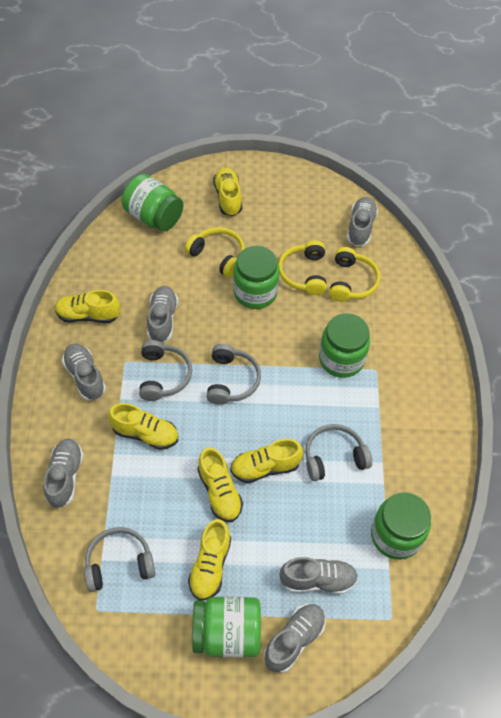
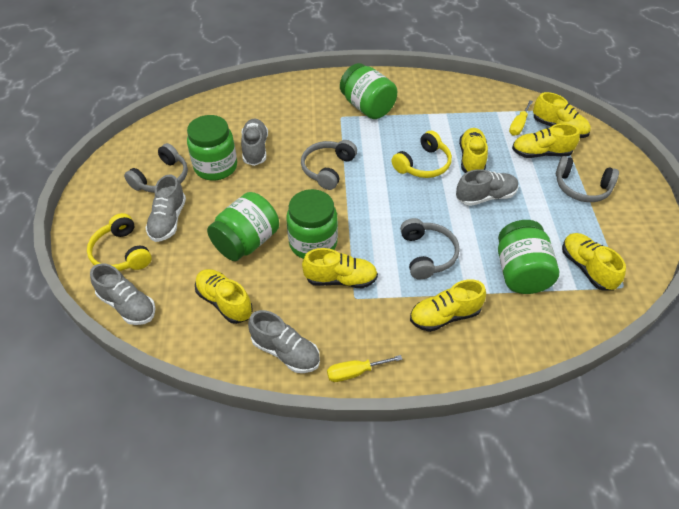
grey shoe: 6 -> 5
yellow headphones: 3 -> 2
yellow screwdriver: 0 -> 2
yellow shoe: 6 -> 7

